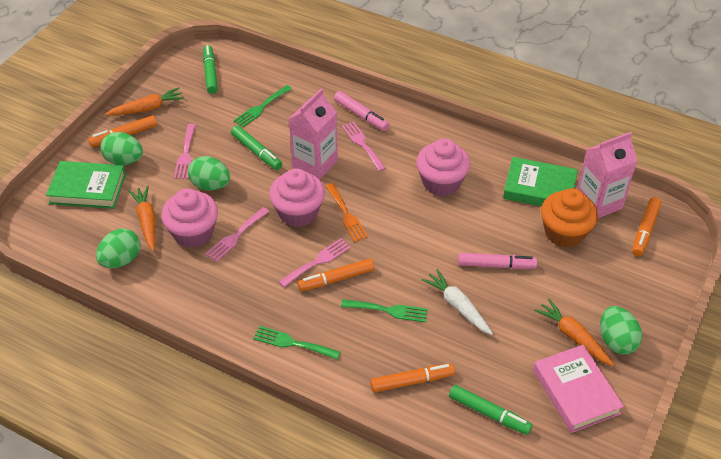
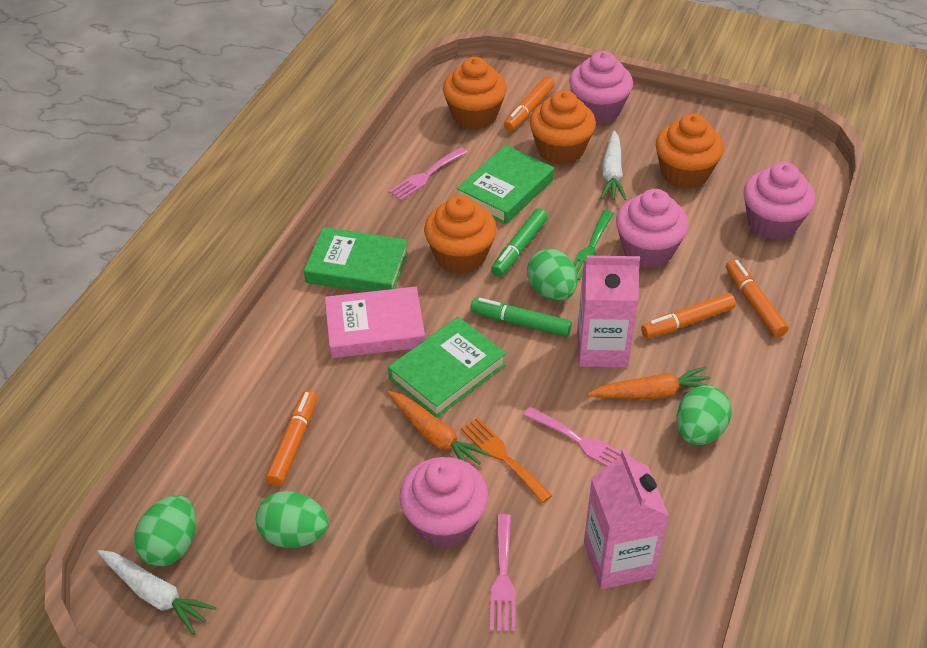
green book: 2 -> 3
green fork: 3 -> 1
green marker: 3 -> 2
orange carrot: 3 -> 2
orange cupcake: 1 -> 4
pink cupcake: 3 -> 4
pink fork: 4 -> 3
pink marker: 2 -> 0
white carrot: 1 -> 2

